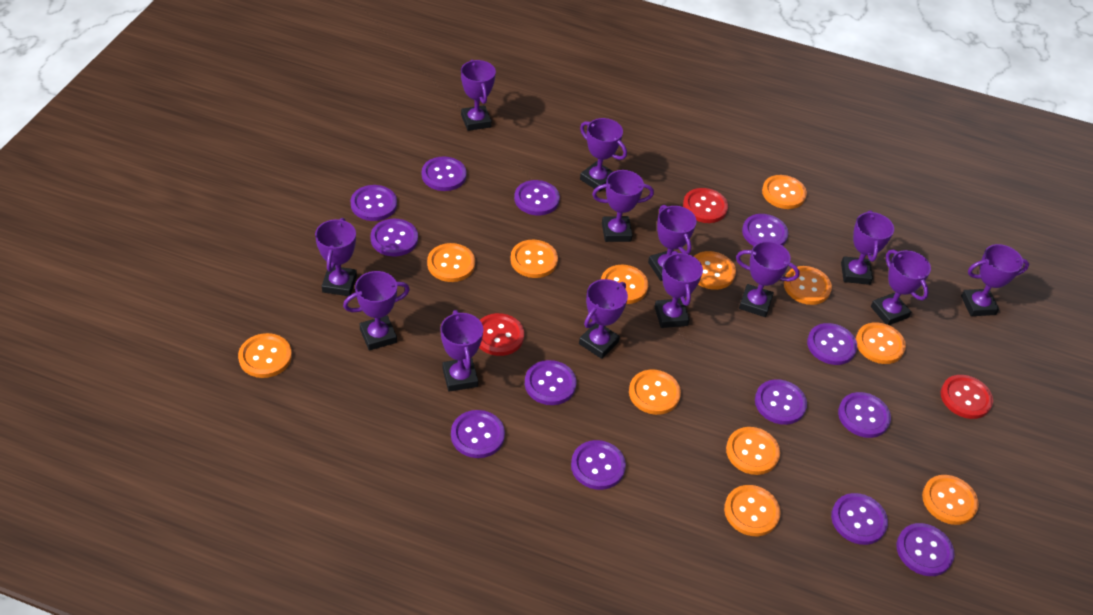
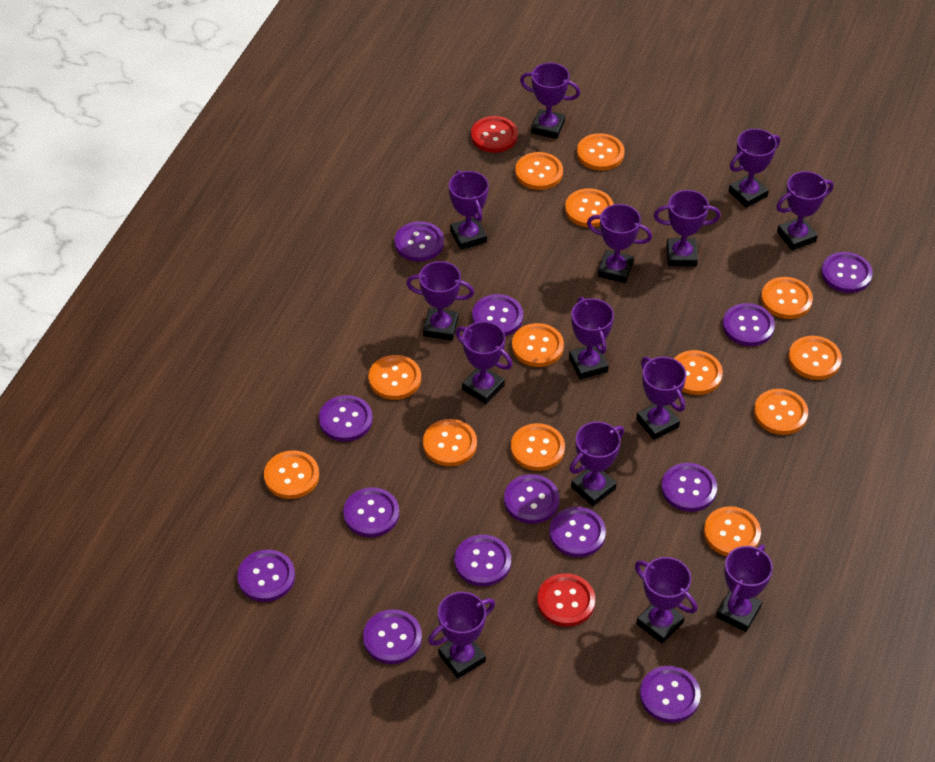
orange button: 12 -> 13
purple trophy: 13 -> 14
red button: 3 -> 2

